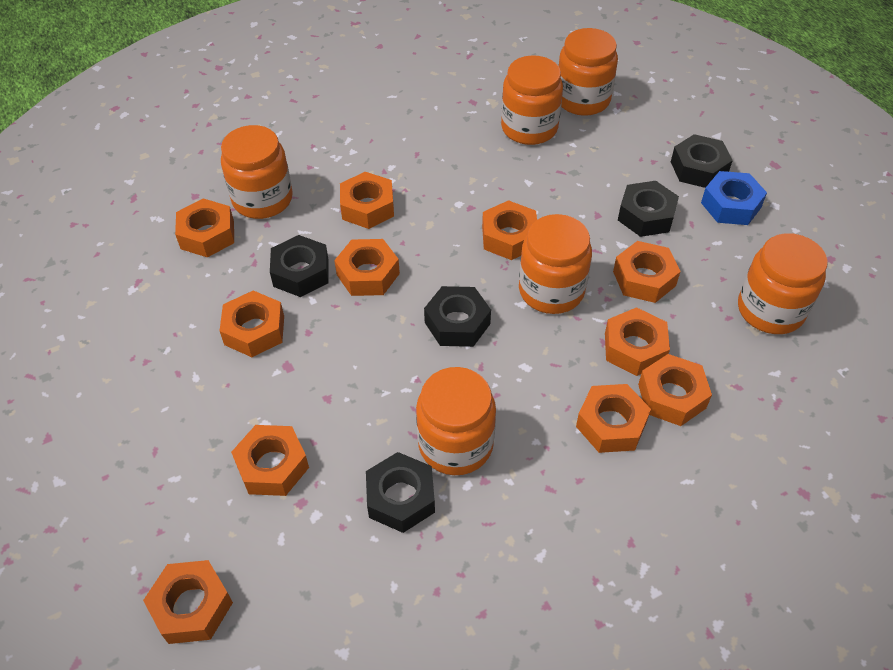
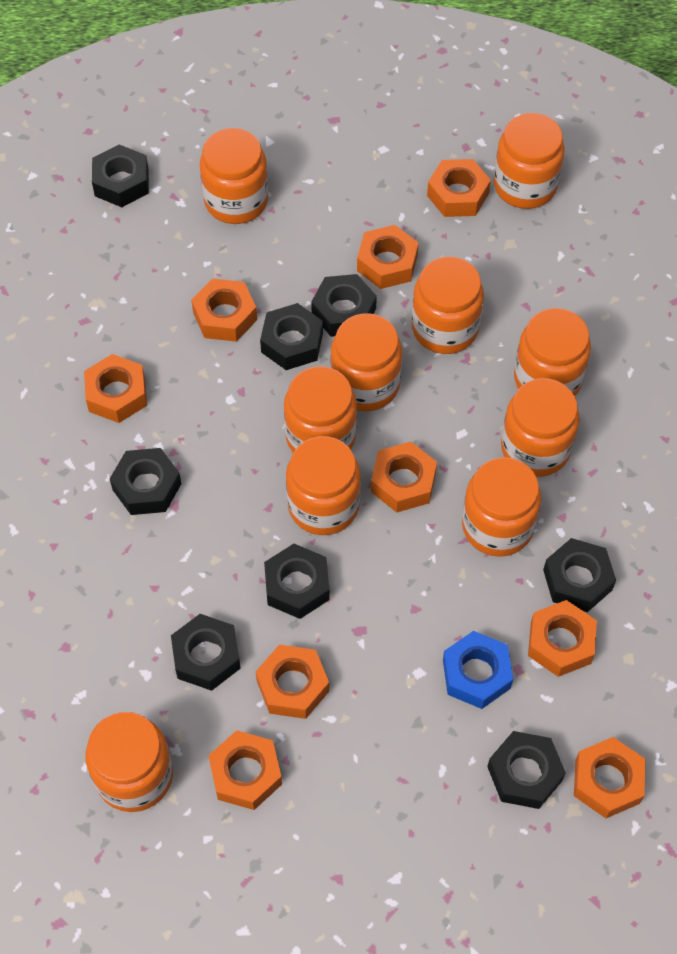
black nut: 5 -> 8
orange jar: 6 -> 10
orange nut: 11 -> 9

